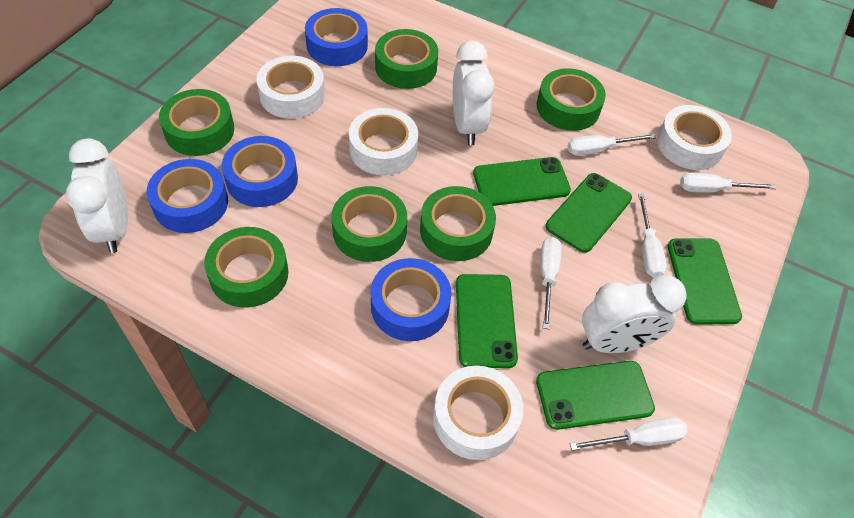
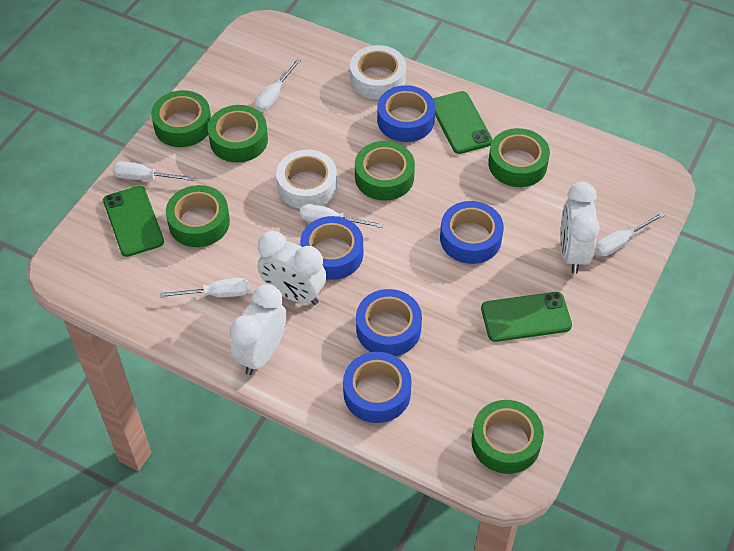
blue tape: 4 -> 5
green phone: 5 -> 3
white tape: 4 -> 2

